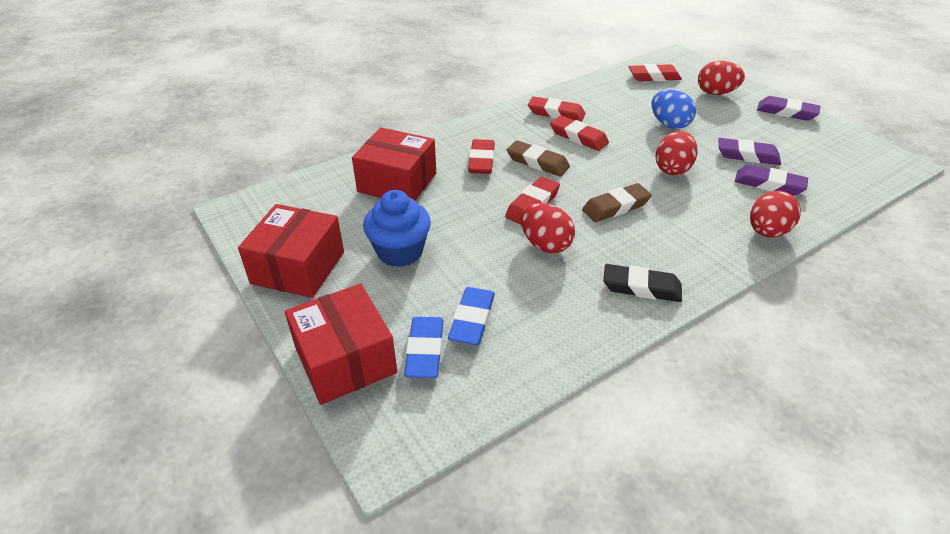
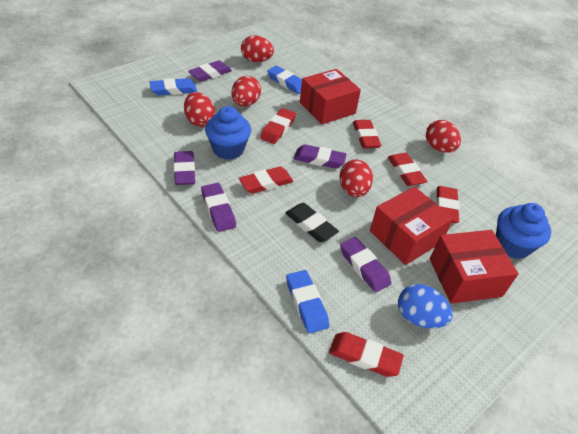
blue cupcake: 1 -> 2
blue eraser: 2 -> 3
brown eraser: 2 -> 0
purple eraser: 3 -> 5
red egg: 4 -> 5
red eraser: 5 -> 6

